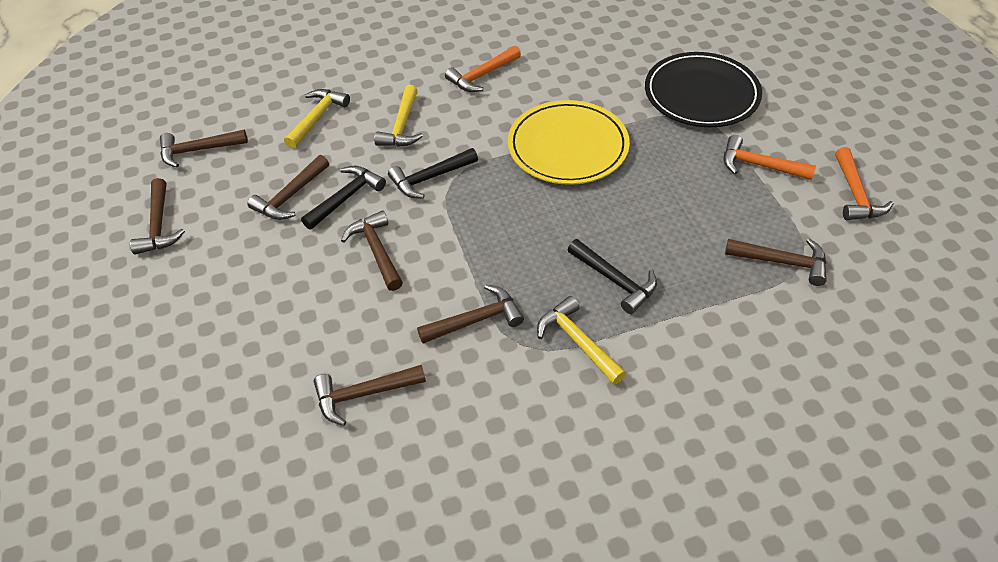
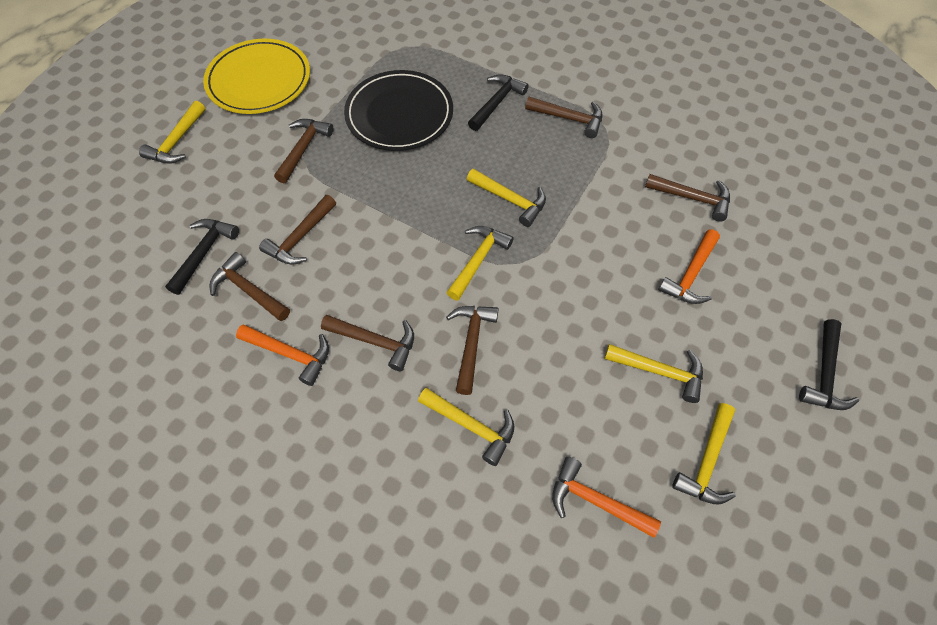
yellow hammer: 3 -> 6

